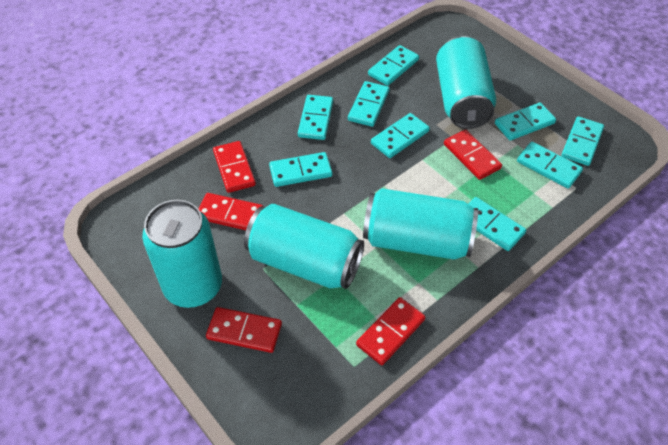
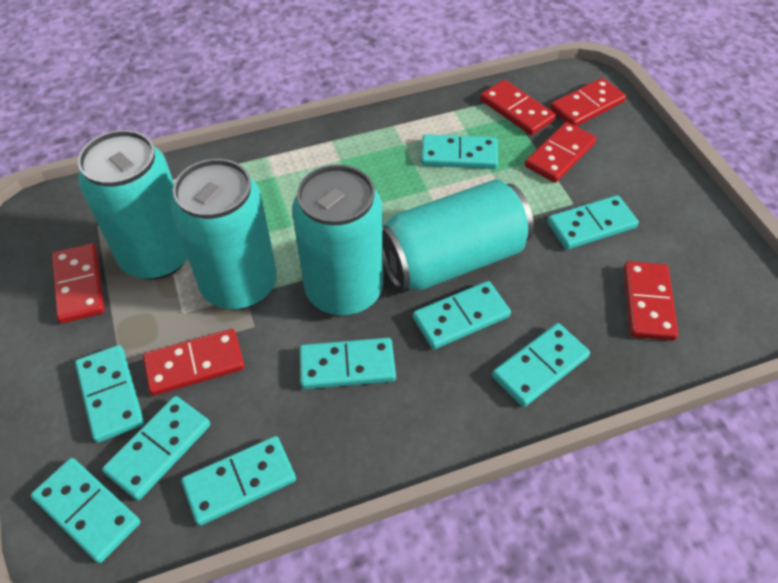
red domino: 5 -> 6

